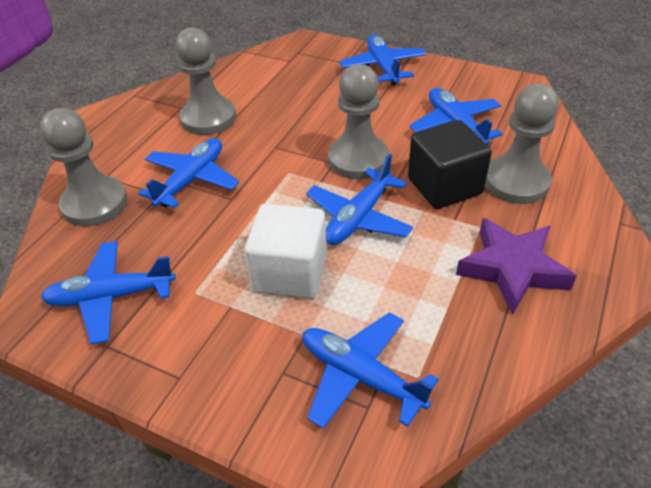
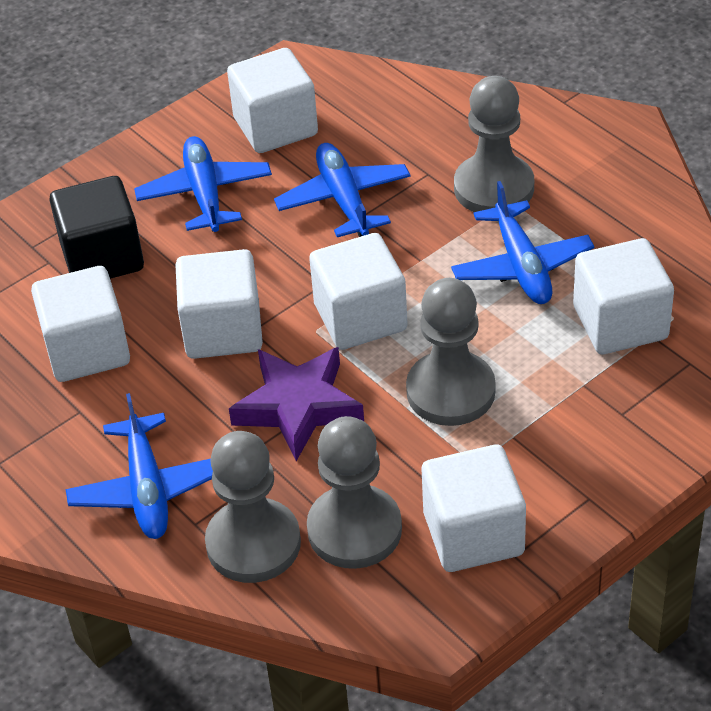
blue plane: 6 -> 4
white cube: 1 -> 6

